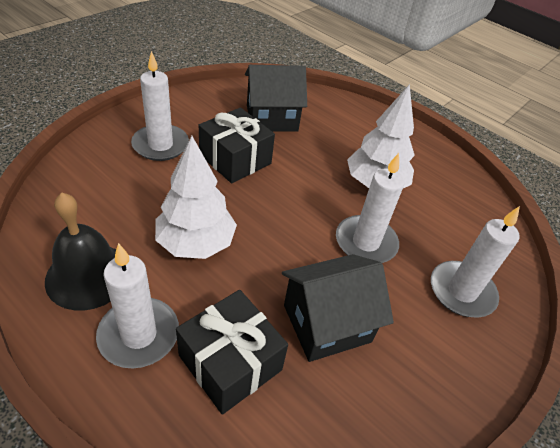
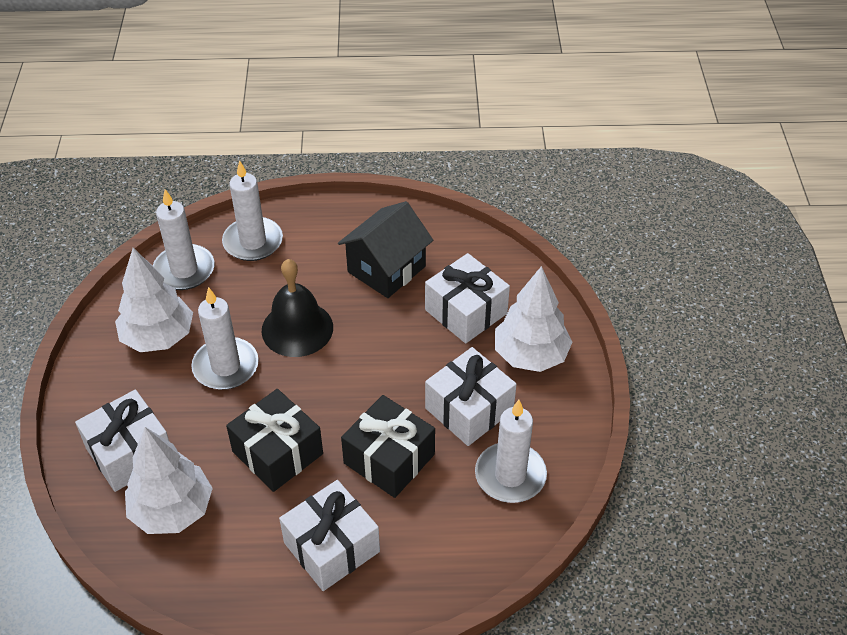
black house: 2 -> 1
white gift: 0 -> 4
white tree: 2 -> 3

